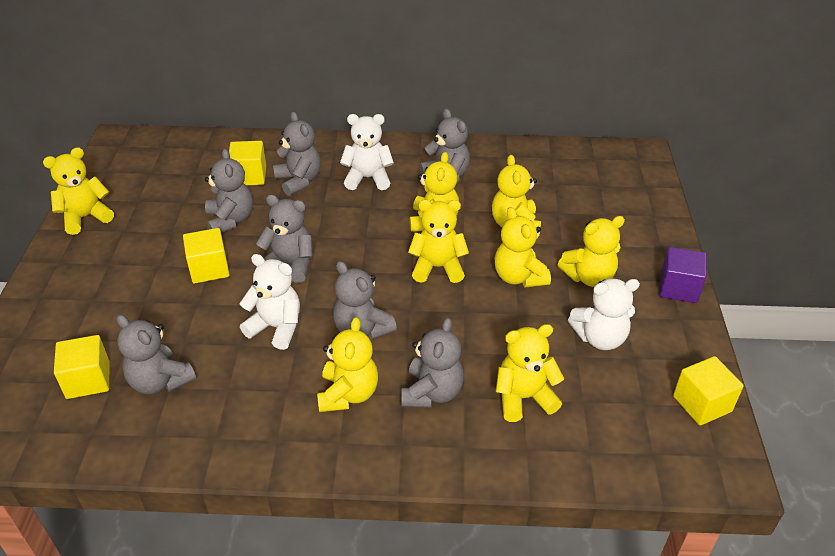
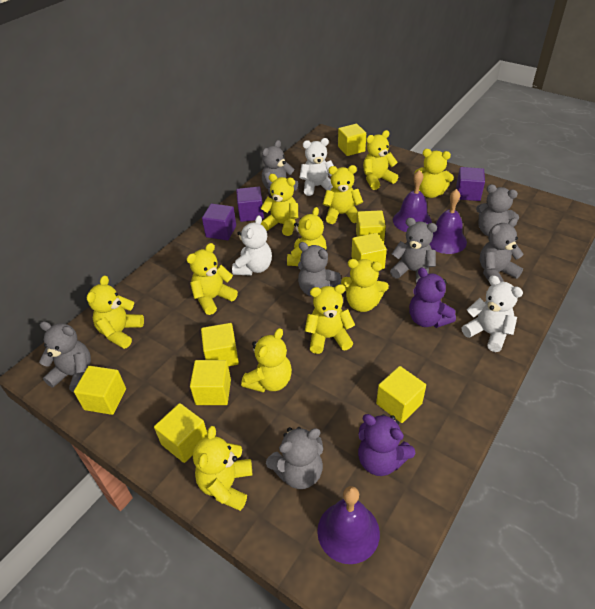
purple bell: 0 -> 3
purple cube: 1 -> 3
purple teddy bear: 0 -> 2
yellow cube: 4 -> 8
yellow teddy bear: 8 -> 11

